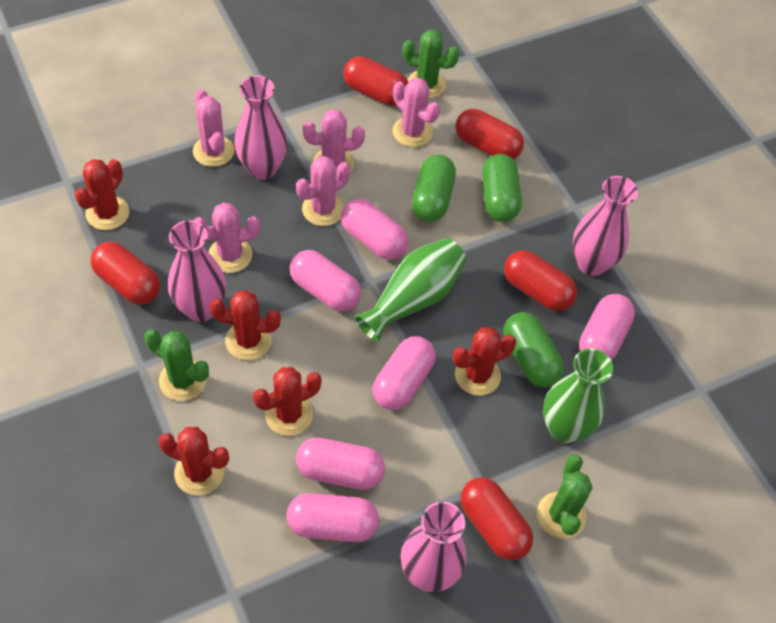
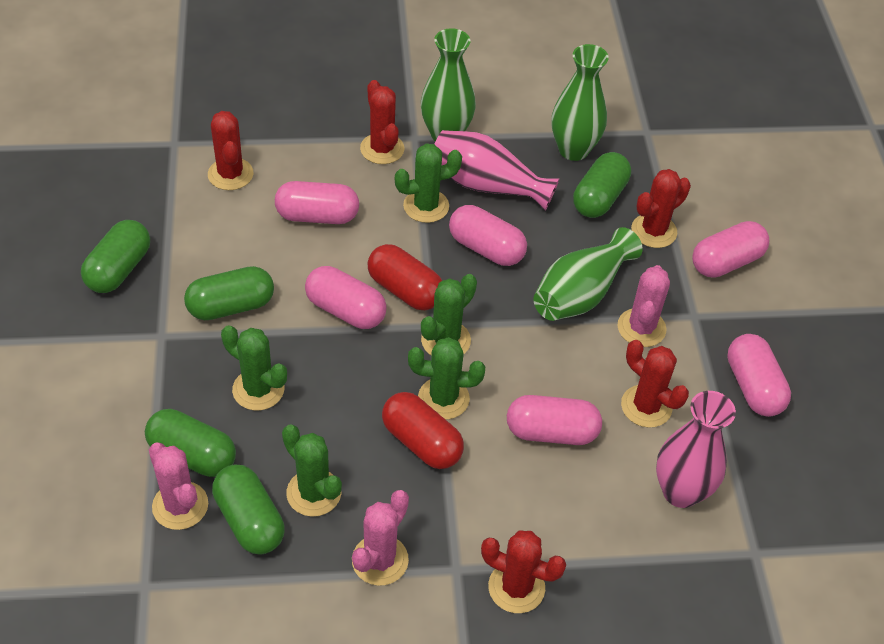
green cactus: 3 -> 5
green capsule: 3 -> 5
green vase: 2 -> 3
pink cactus: 5 -> 3
pink vase: 4 -> 2
red capsule: 5 -> 2

